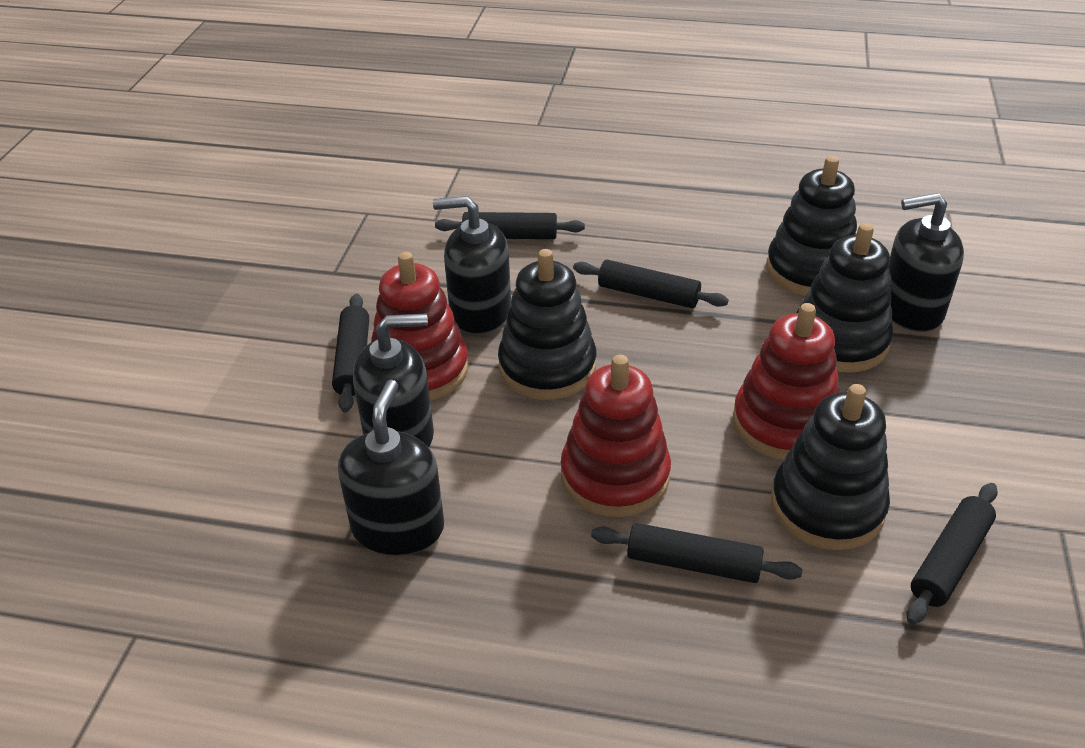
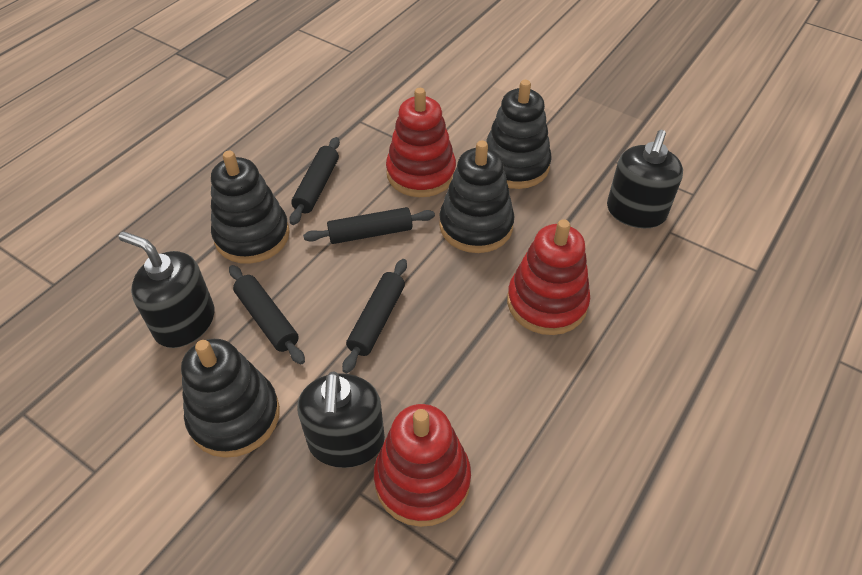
black rolling pin: 5 -> 4
black soap dispenser: 4 -> 3

